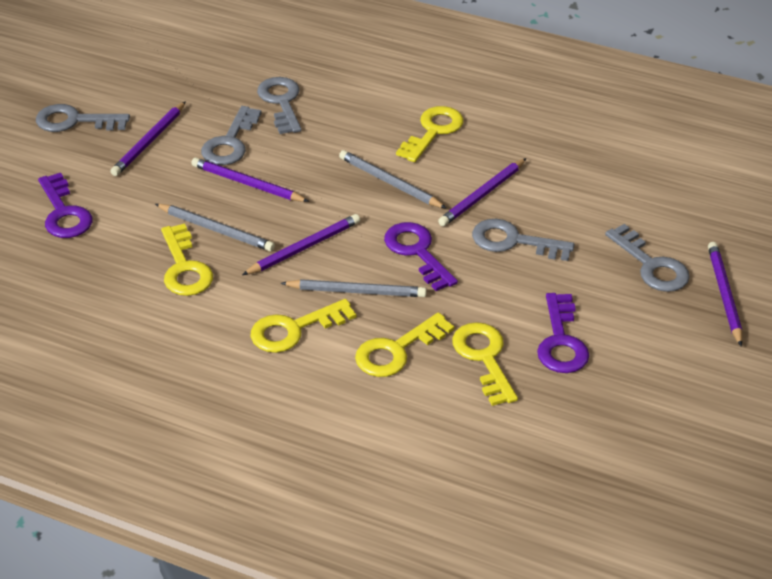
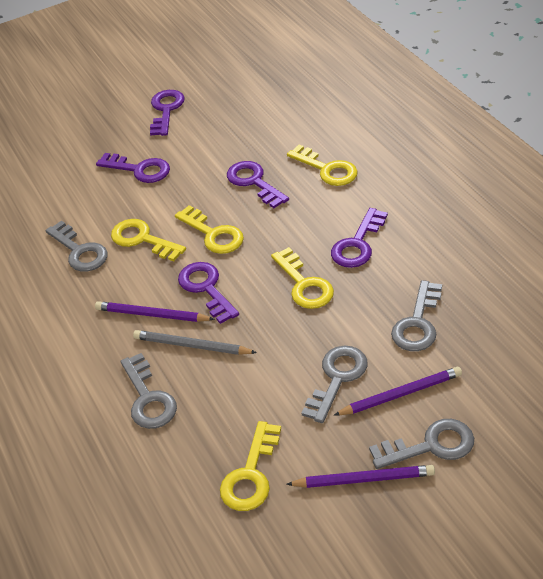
grey pencil: 3 -> 1
purple key: 3 -> 5
purple pencil: 5 -> 3

